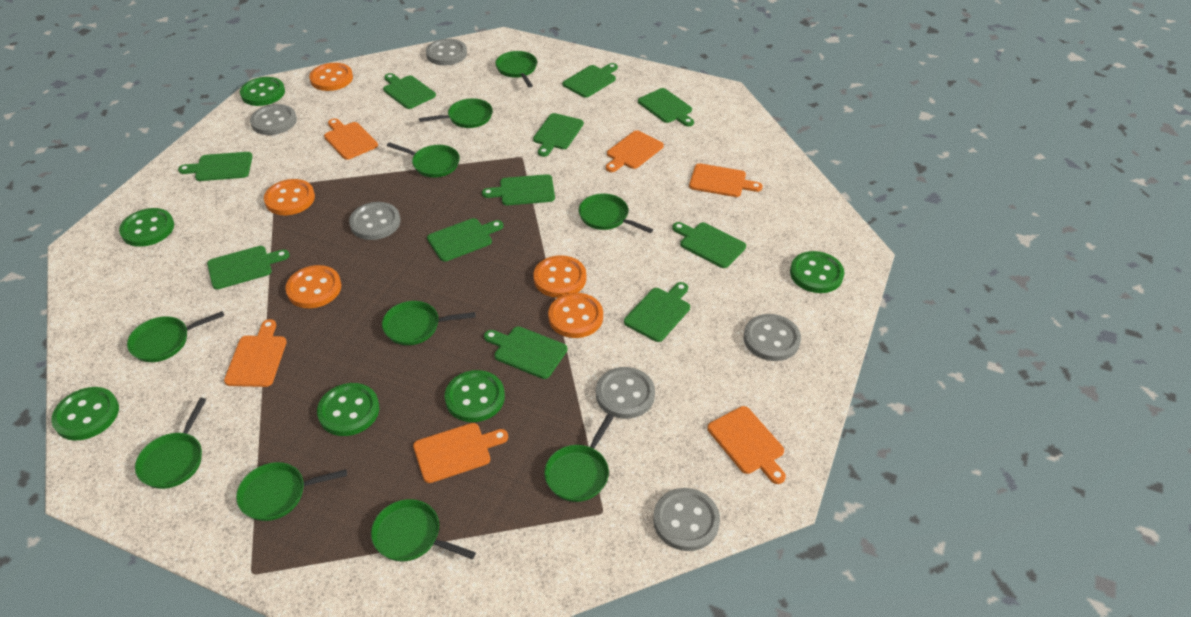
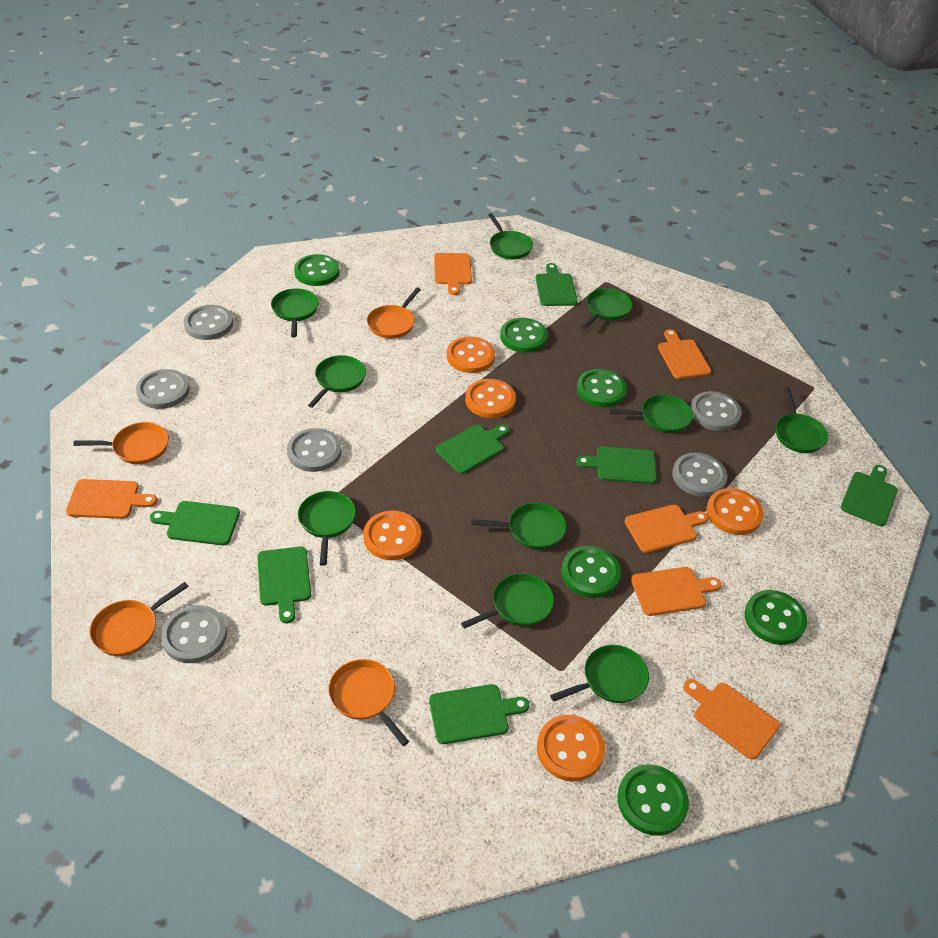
green cutting board: 11 -> 7
orange pan: 0 -> 4

